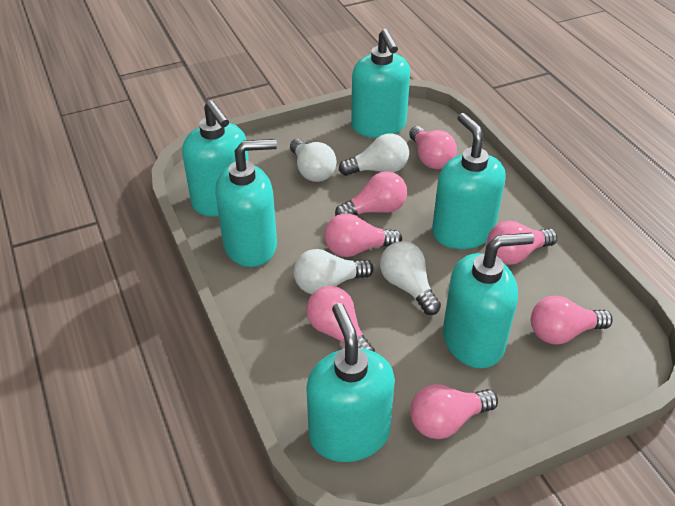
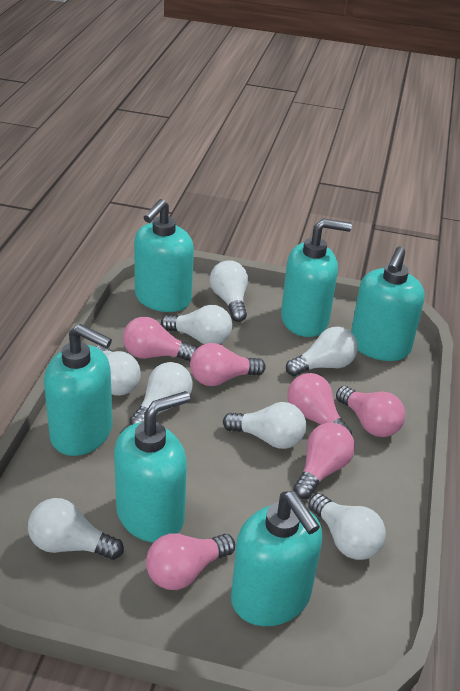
pink light bulb: 7 -> 6
white light bulb: 4 -> 8

